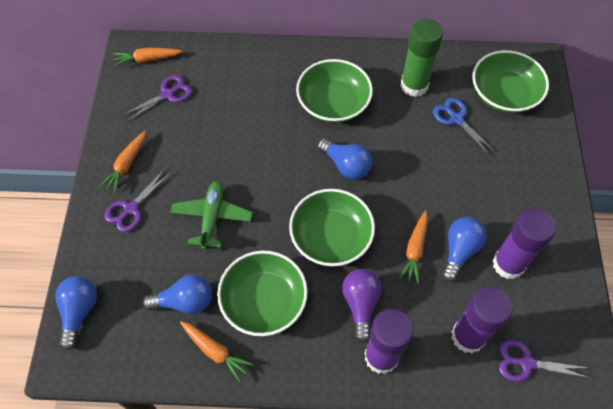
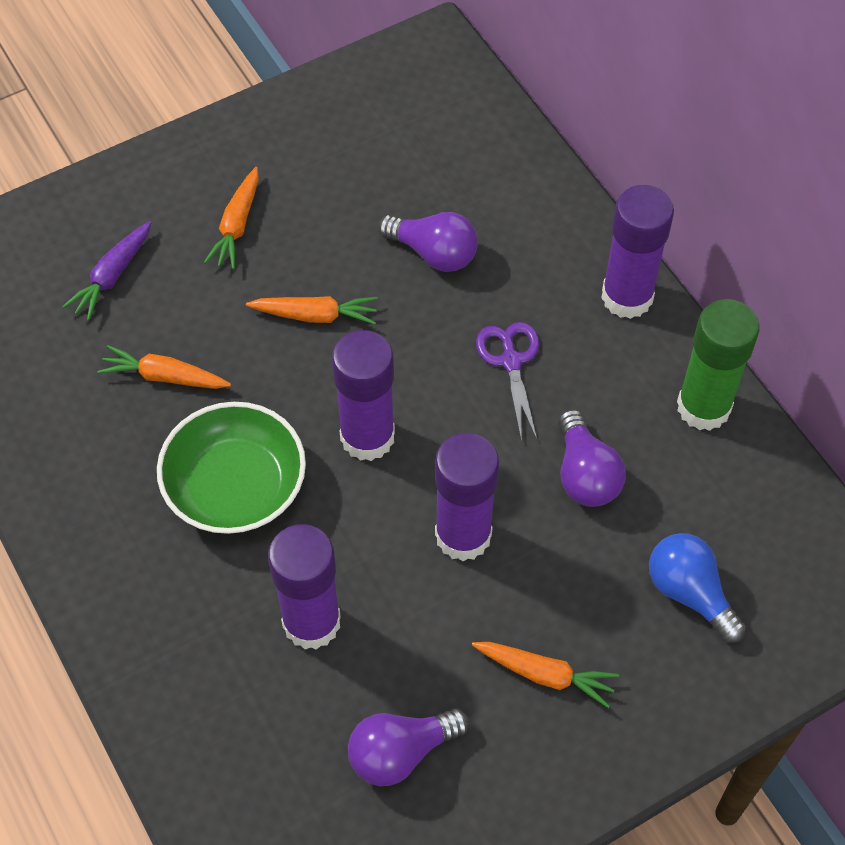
blue light bulb: 4 -> 1
blue scissors: 1 -> 0
green bowl: 4 -> 1
green plane: 1 -> 0
purple carrot: 0 -> 1
purple glue stick: 3 -> 4
purple light bulb: 1 -> 3
purple scissors: 3 -> 1

